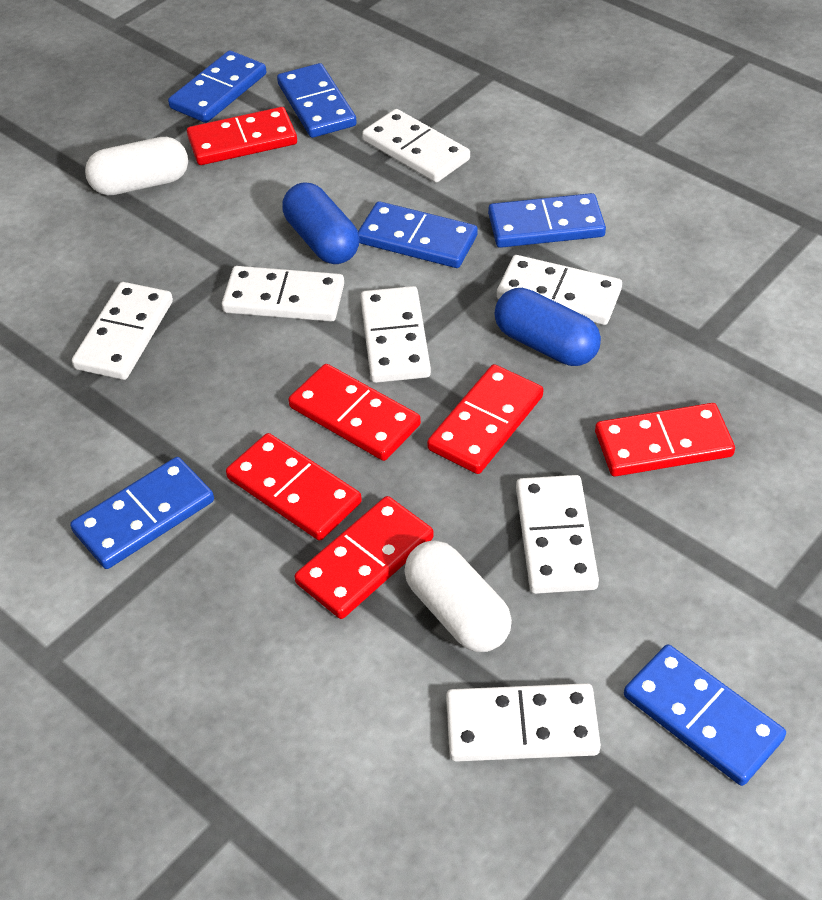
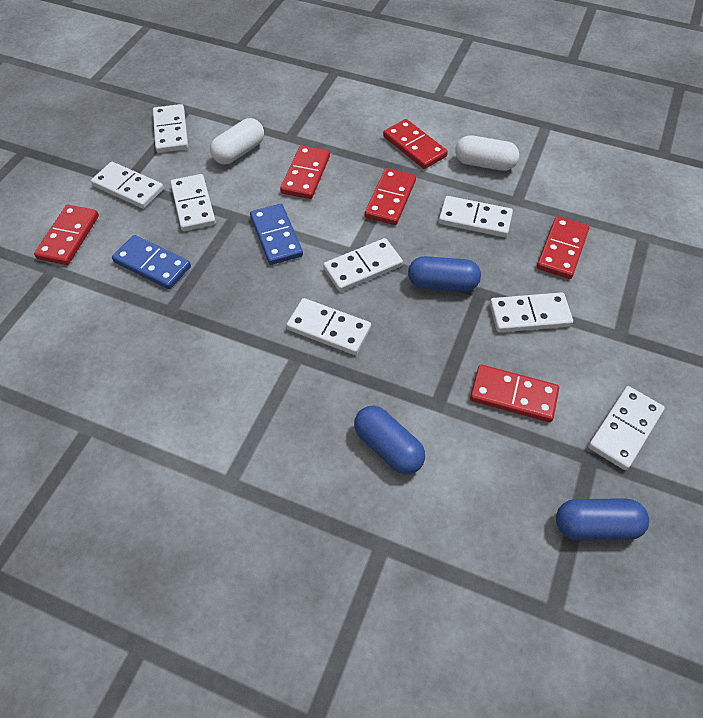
blue capsule: 2 -> 3
blue domino: 6 -> 2
white domino: 7 -> 8

